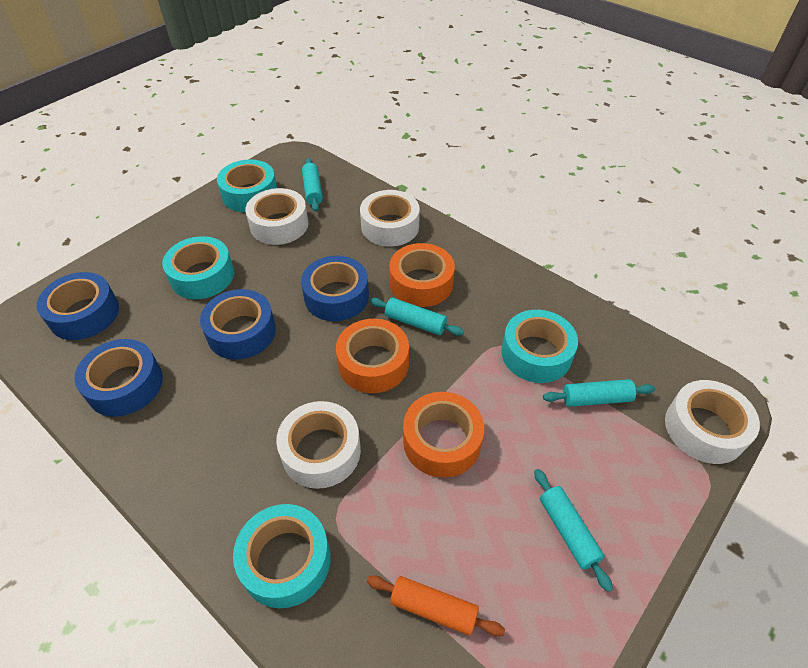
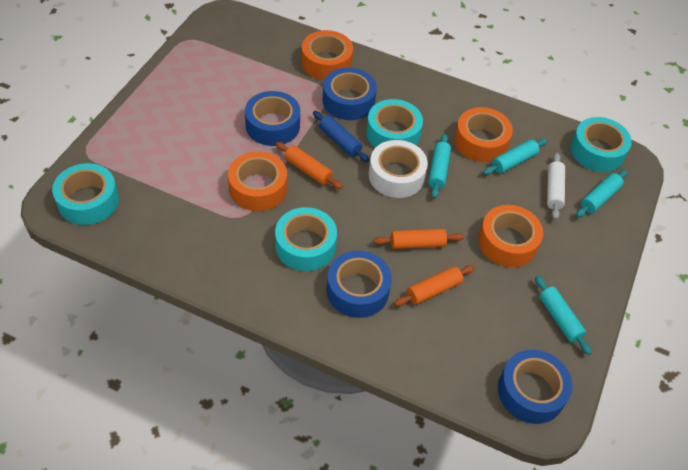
blue rolling pin: 0 -> 1
orange rolling pin: 1 -> 3
orange tape: 3 -> 4
white rolling pin: 0 -> 1
white tape: 4 -> 1

